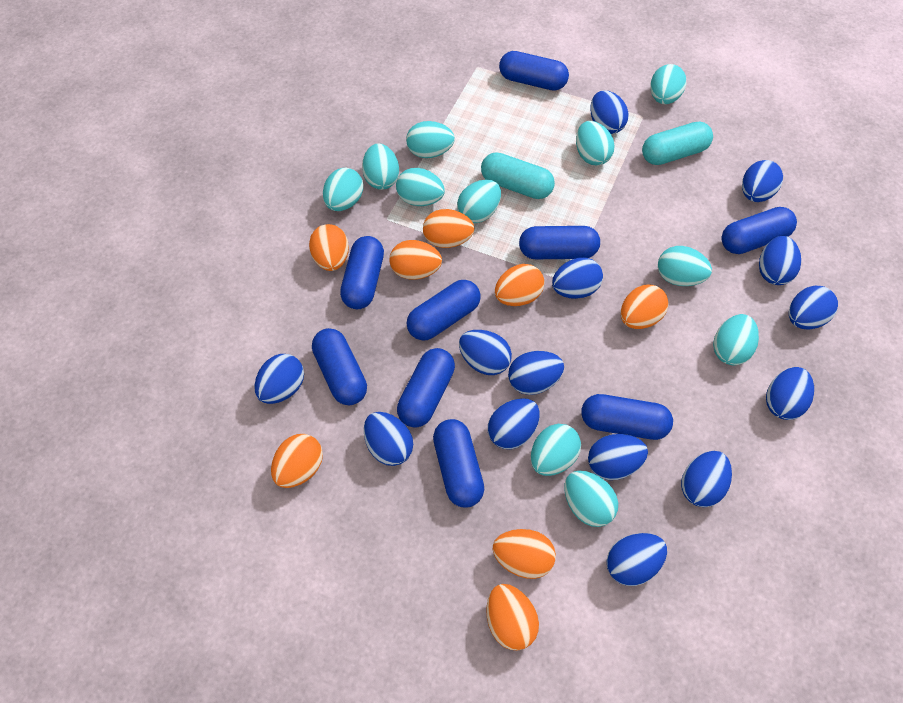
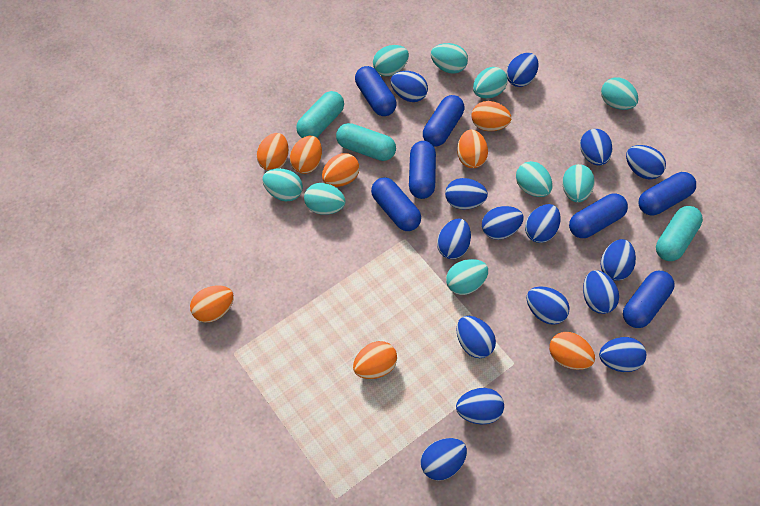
blue capsule: 9 -> 7
blue egg: 14 -> 15
turquoise capsule: 2 -> 3
turquoise egg: 11 -> 9

